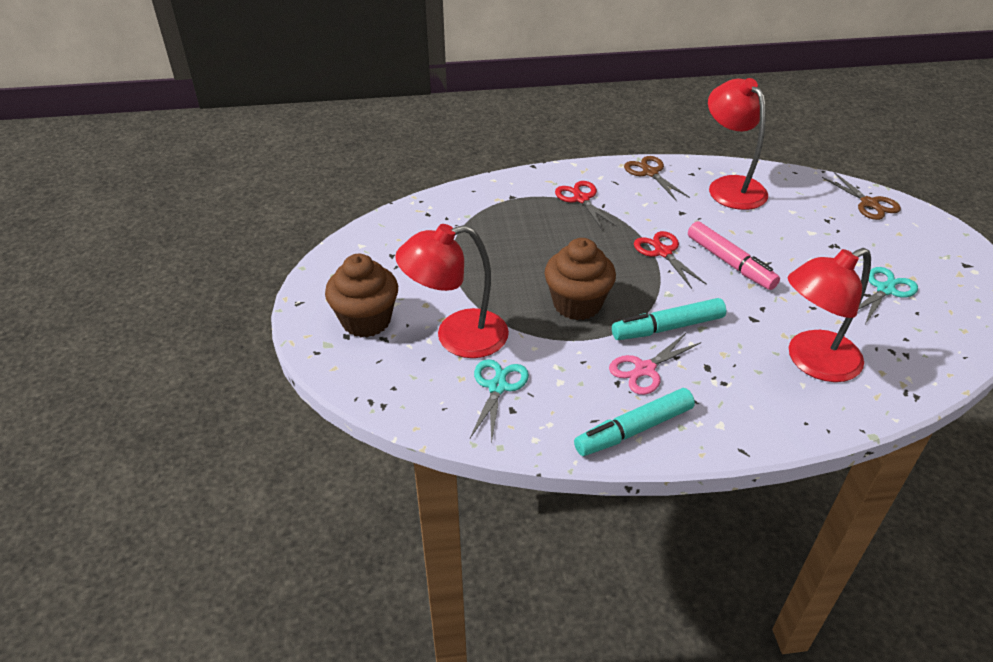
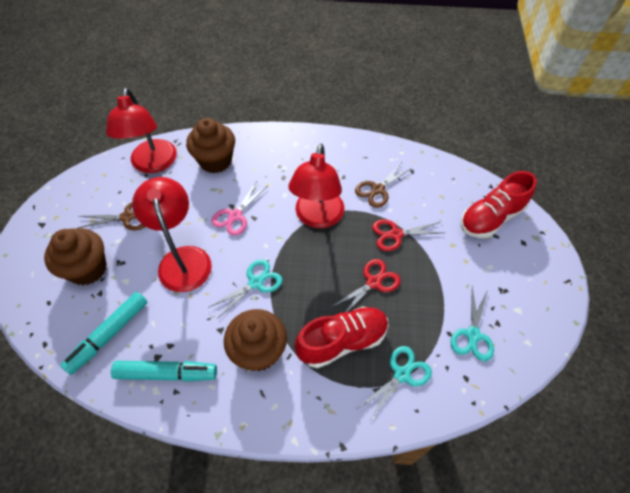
brown cupcake: 2 -> 3
pink marker: 1 -> 0
red shoe: 0 -> 2
turquoise scissors: 2 -> 3

